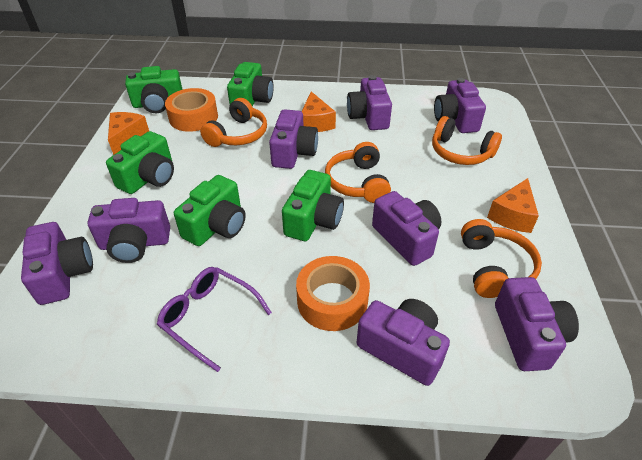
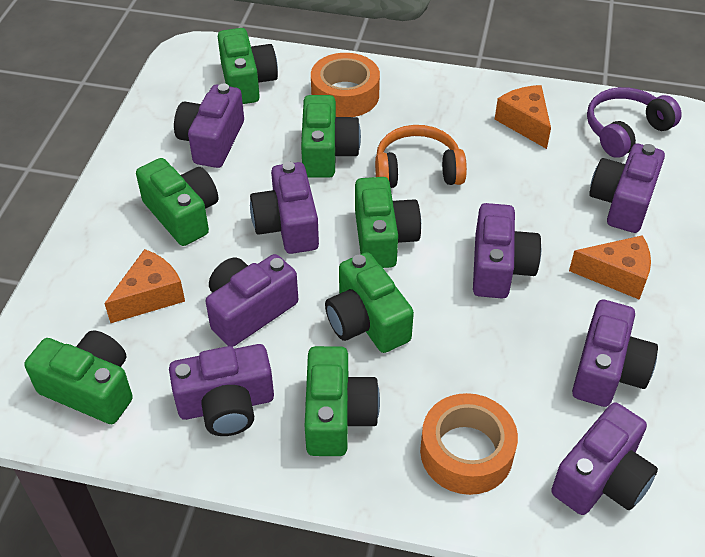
green camera: 5 -> 7
orange headphones: 4 -> 1
purple glasses: 1 -> 0
purple headphones: 0 -> 1

